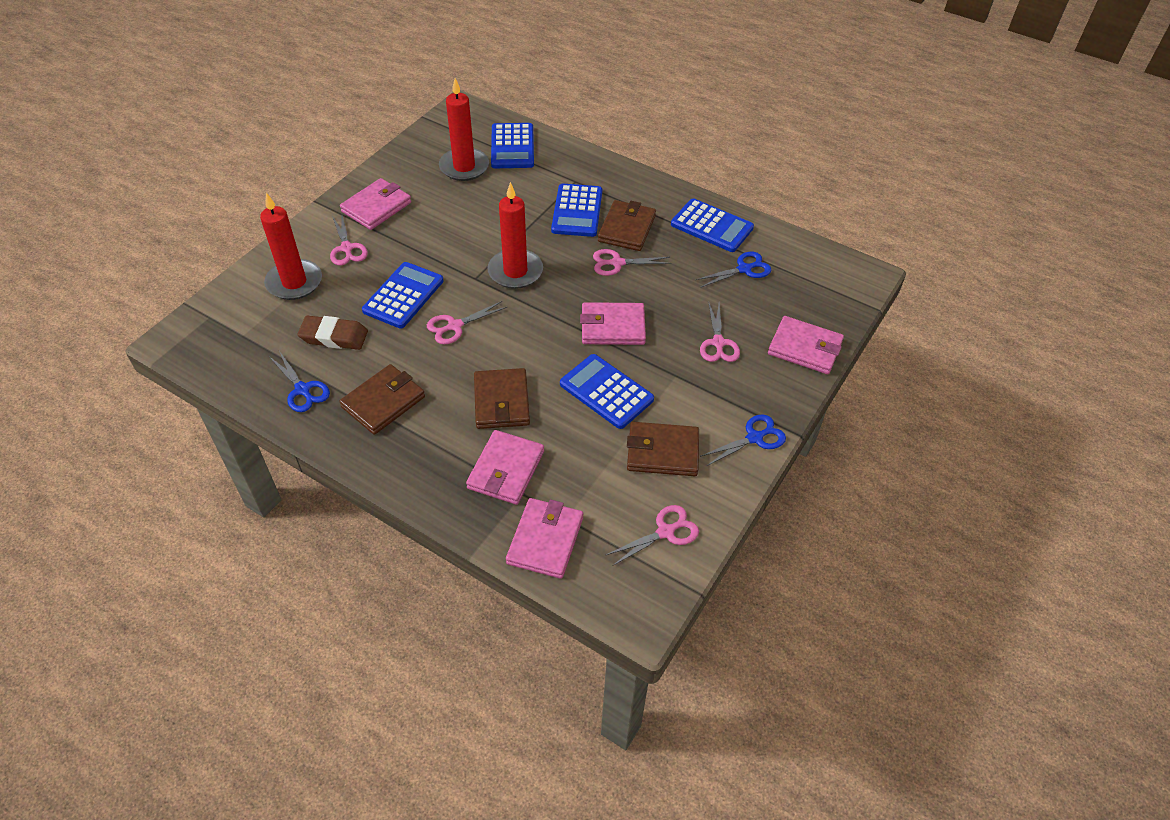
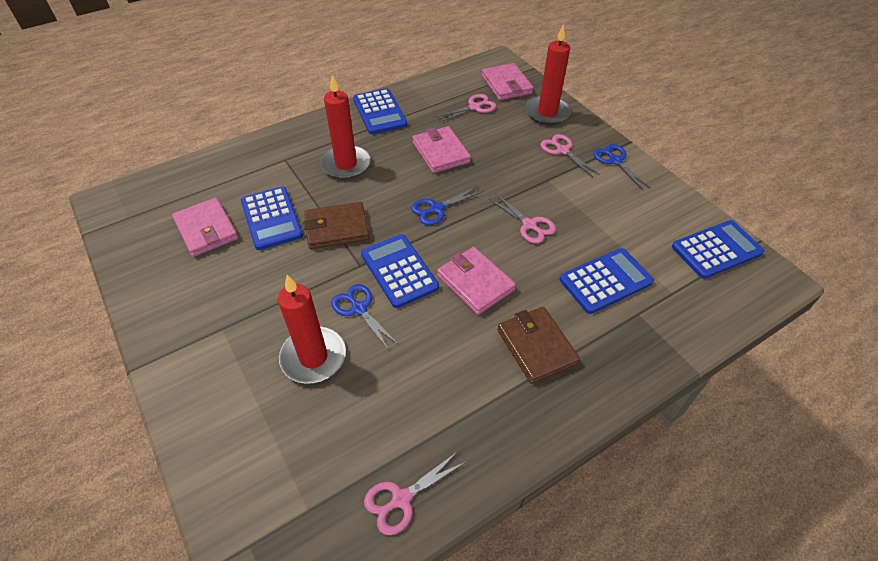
brown eraser: 1 -> 0
brown wallet: 4 -> 2
pink scissors: 5 -> 4
pink wallet: 5 -> 4

